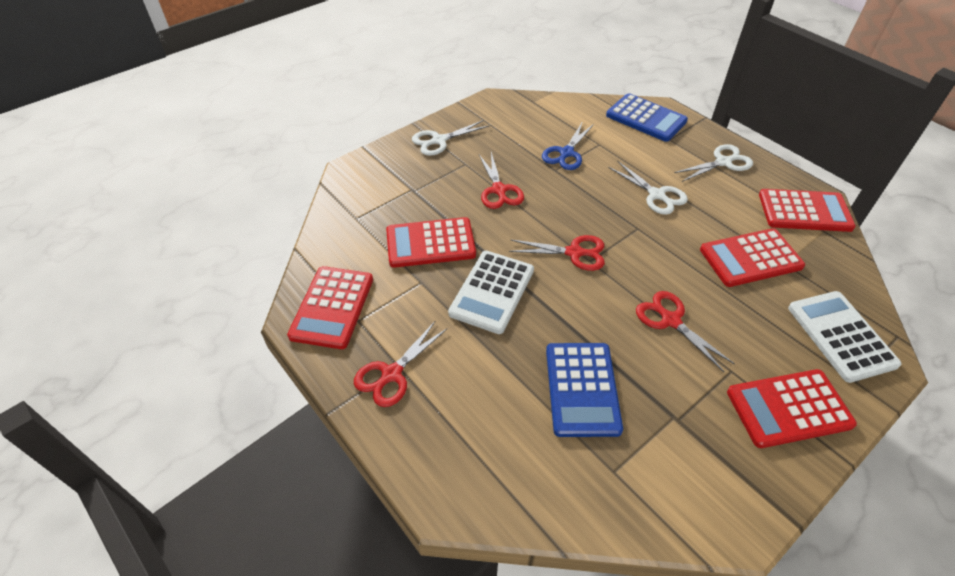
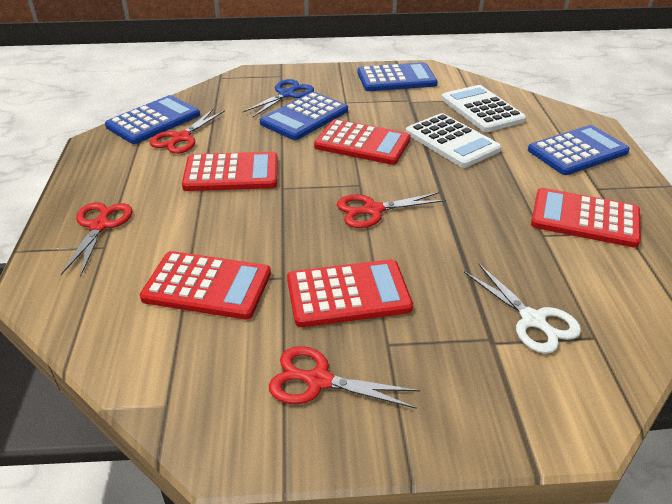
blue calculator: 2 -> 4
white scissors: 3 -> 1

